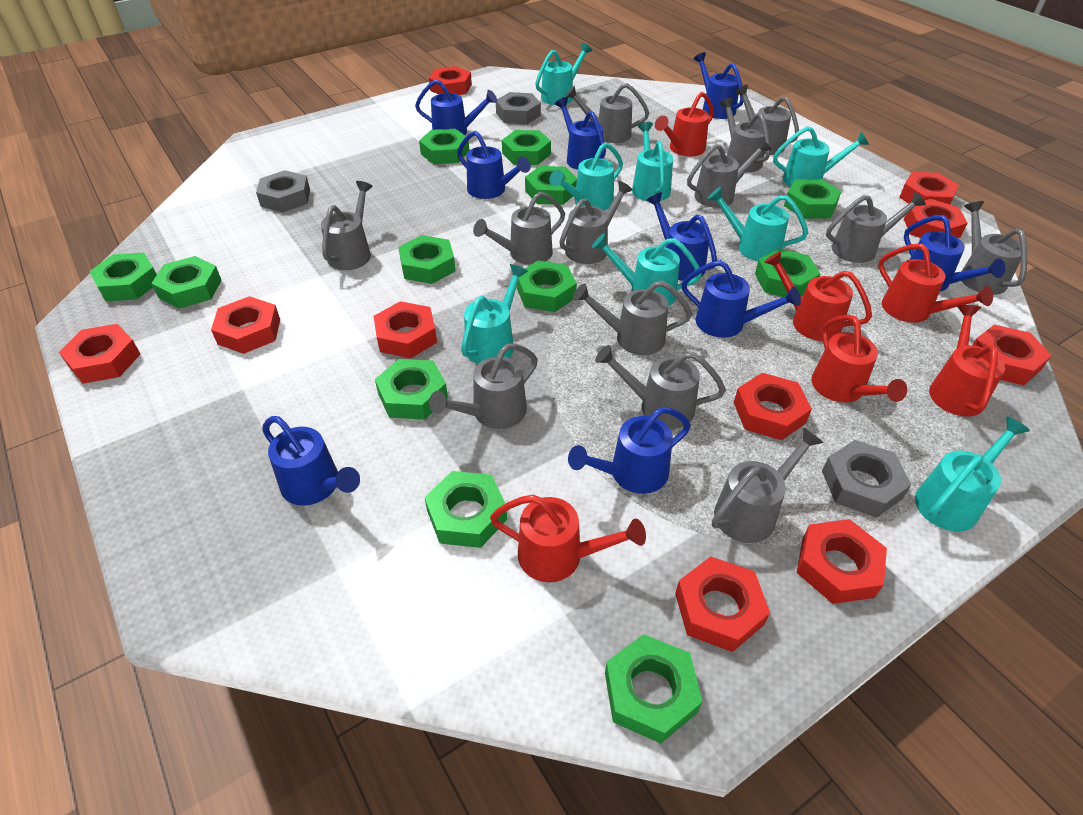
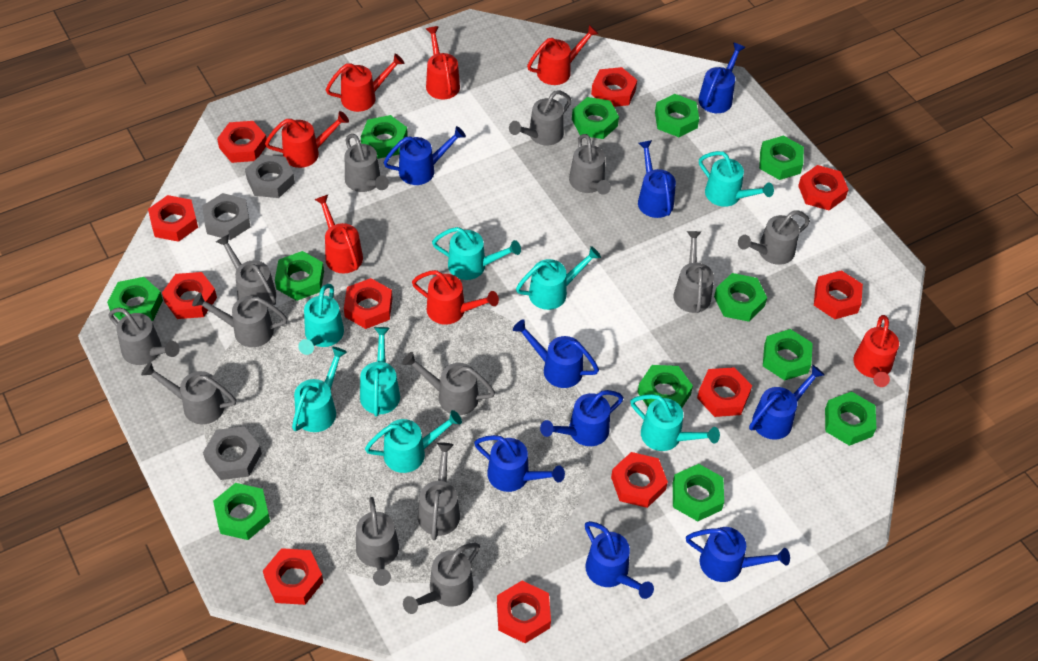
red nut: 10 -> 11
red watering can: 6 -> 7

